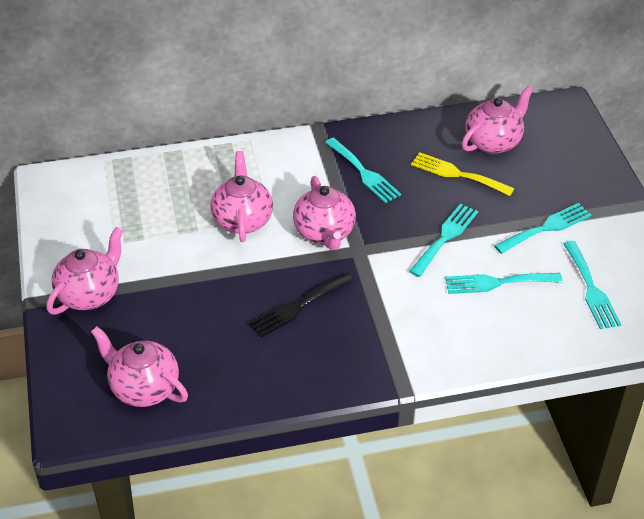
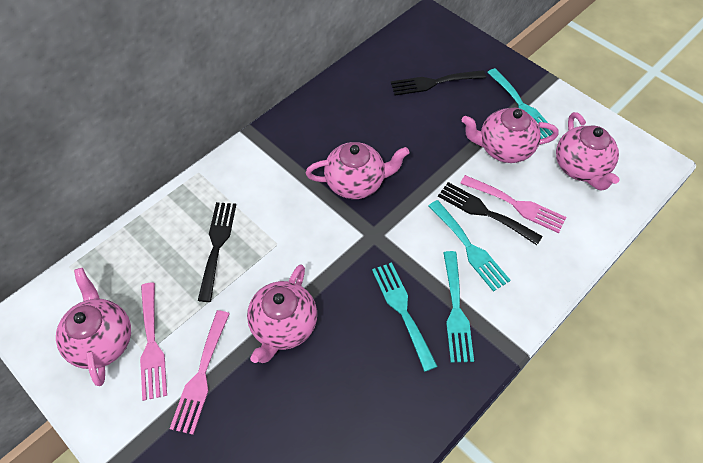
black fork: 1 -> 3
pink fork: 0 -> 3
turquoise fork: 5 -> 4
yellow fork: 1 -> 0

